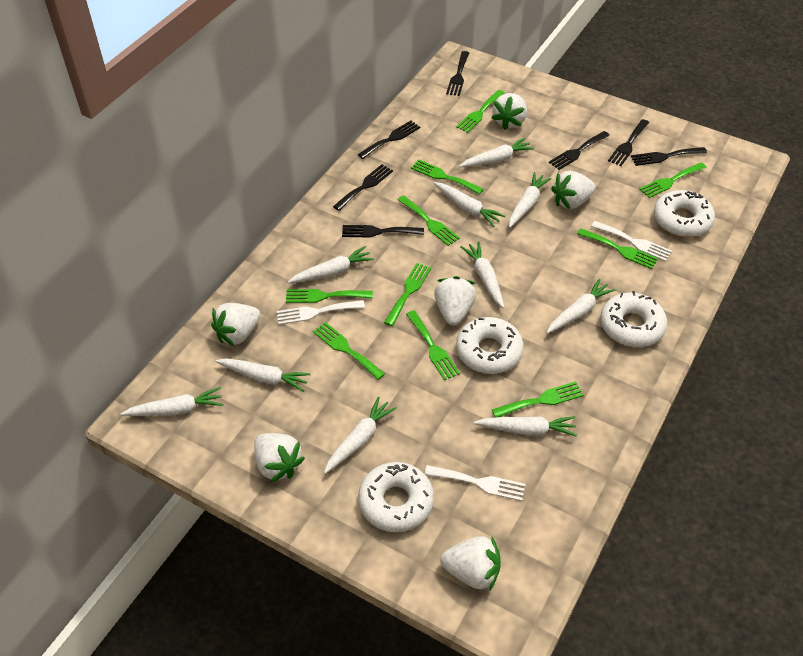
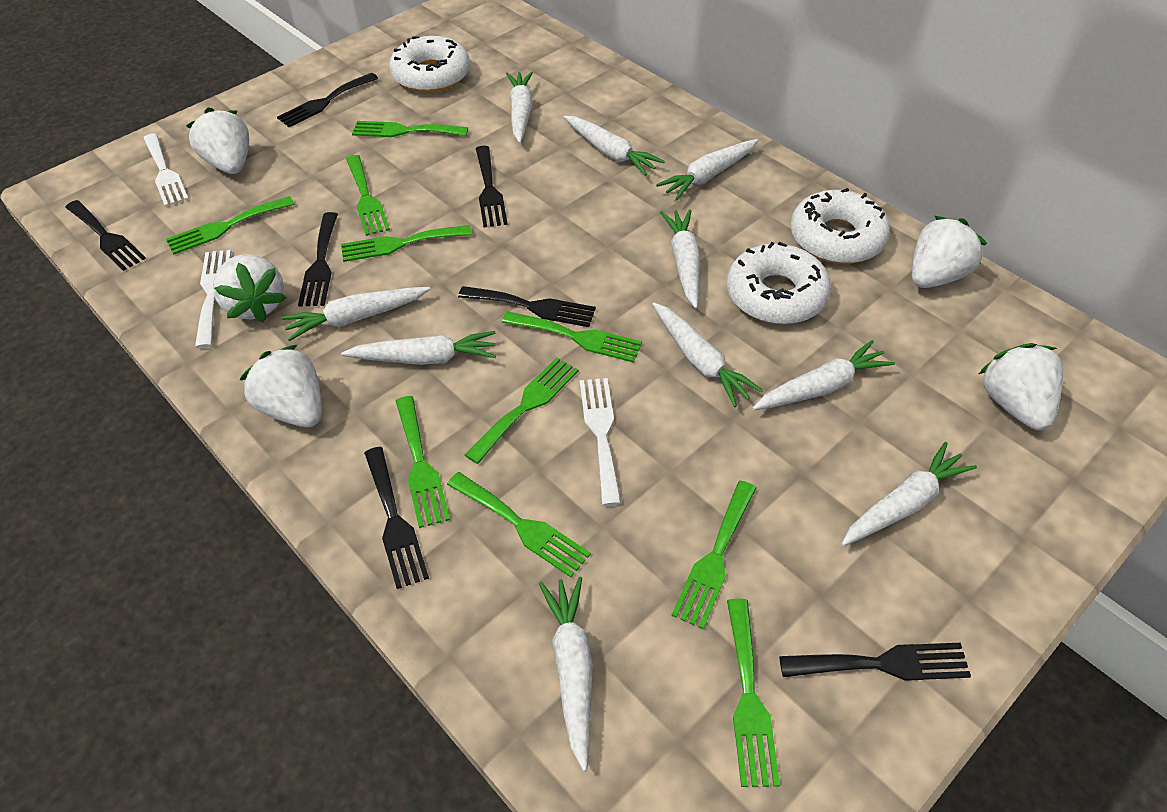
white donut: 4 -> 3
white strawberry: 6 -> 5

